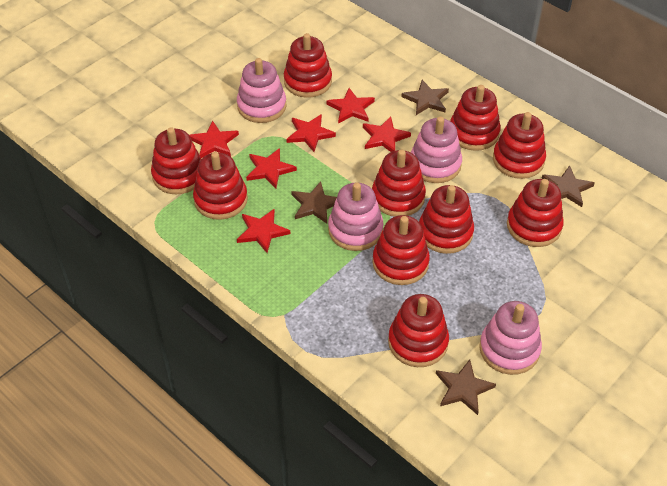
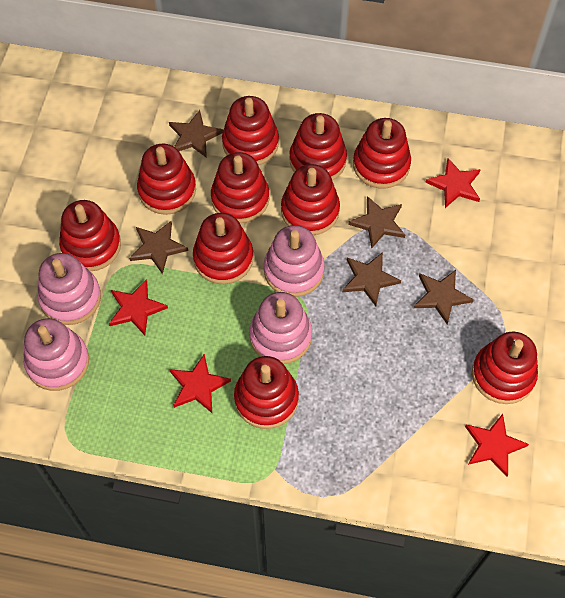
brown star: 4 -> 5
red star: 6 -> 4

